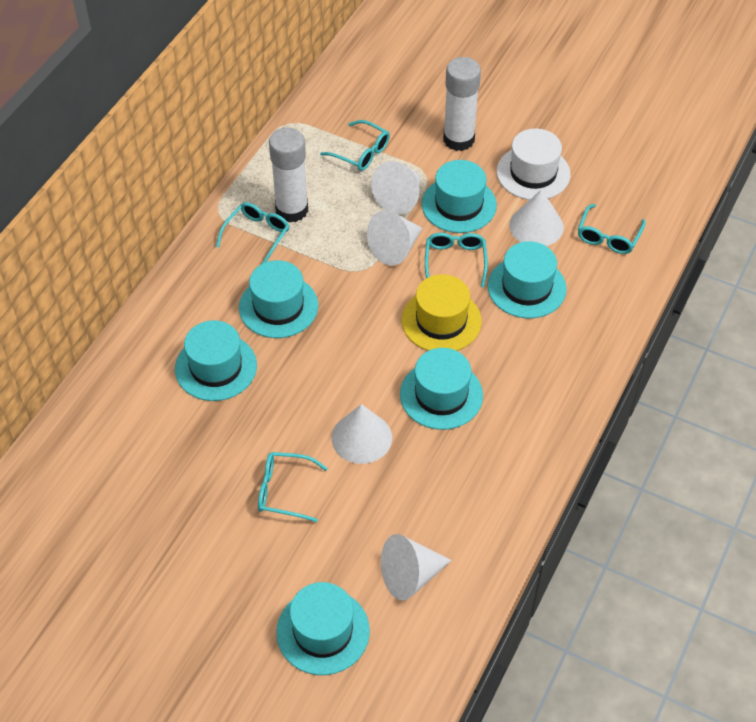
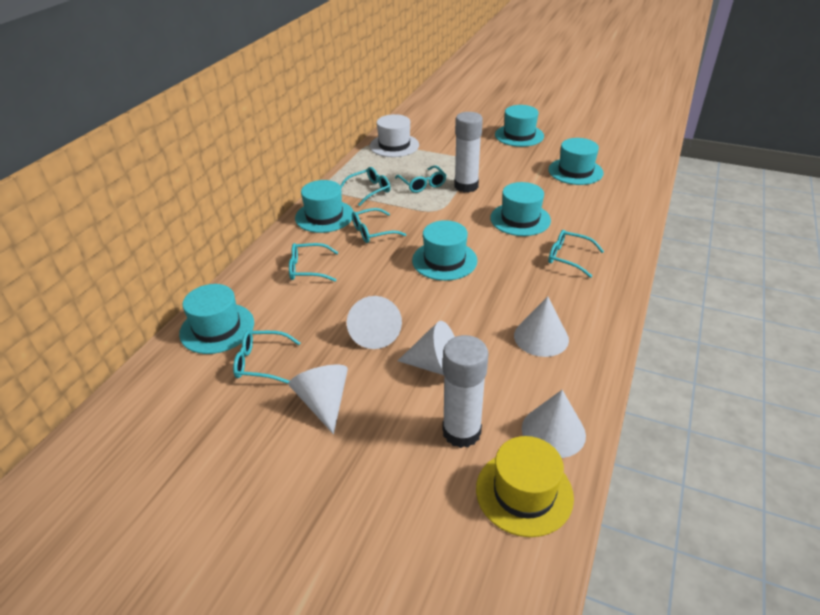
turquoise glasses: 5 -> 6

